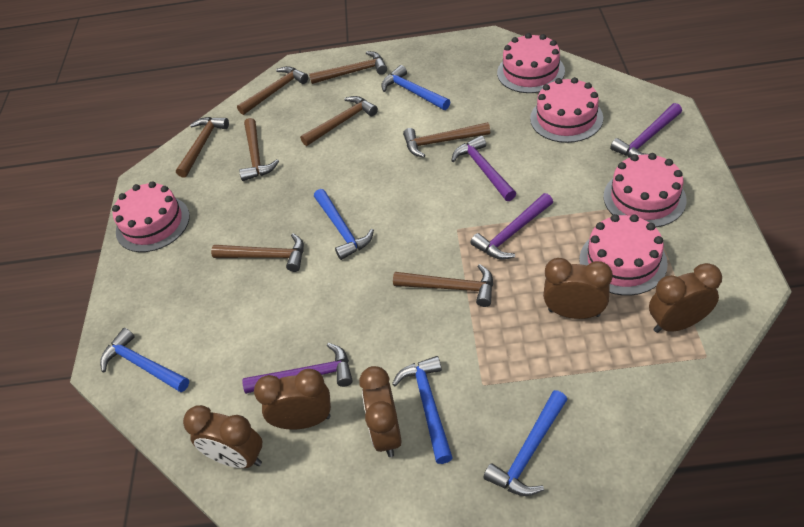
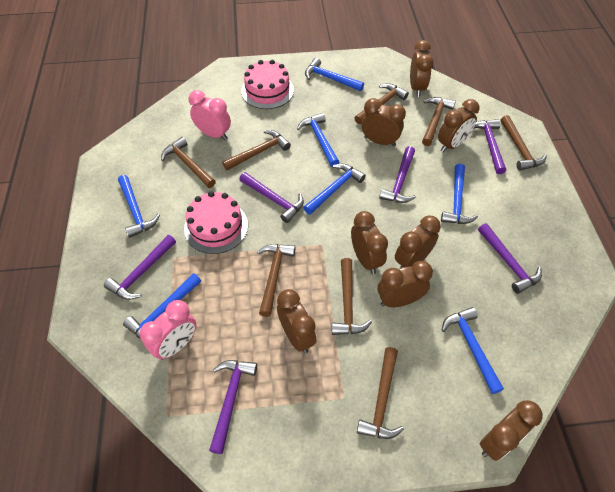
blue hammer: 5 -> 7
brown clock: 5 -> 8
pink cake: 5 -> 2
pink clock: 0 -> 2
purple hammer: 4 -> 6

